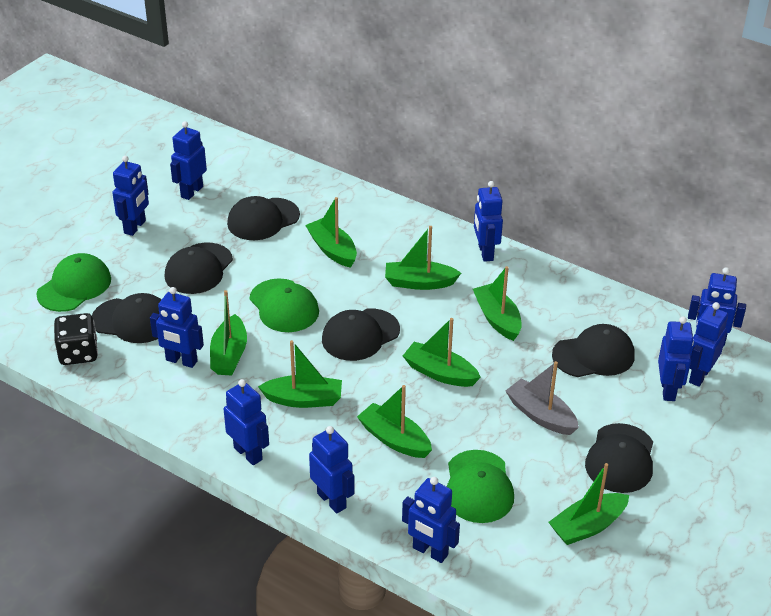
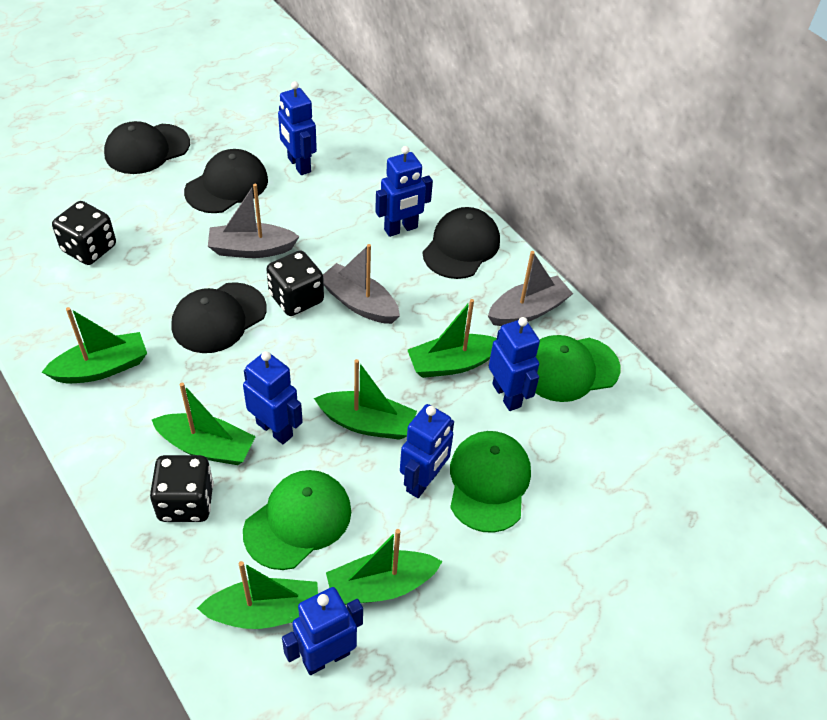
black cap: 6 -> 4
black dice: 1 -> 3
blue robot: 10 -> 6
green boat: 8 -> 6
grey boat: 1 -> 3

